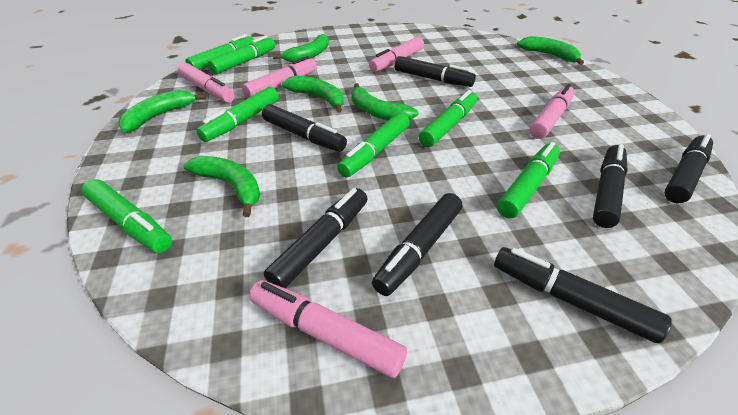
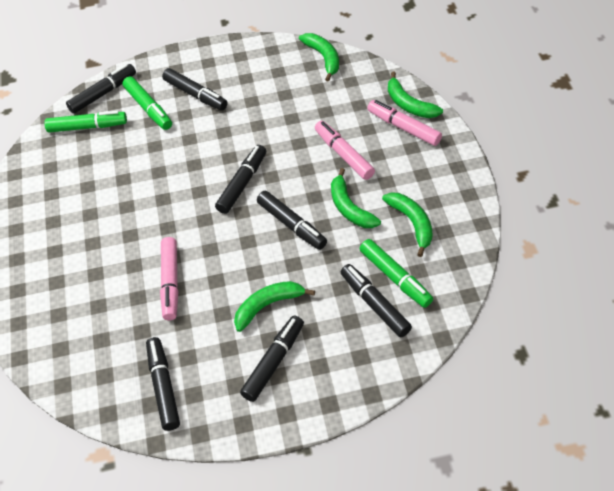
green banana: 6 -> 5
green marker: 7 -> 3
pink marker: 5 -> 3

